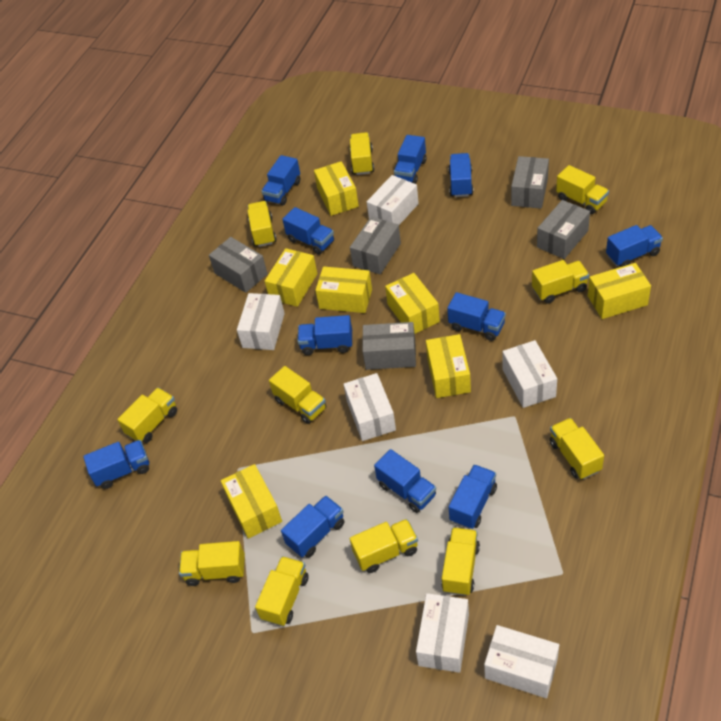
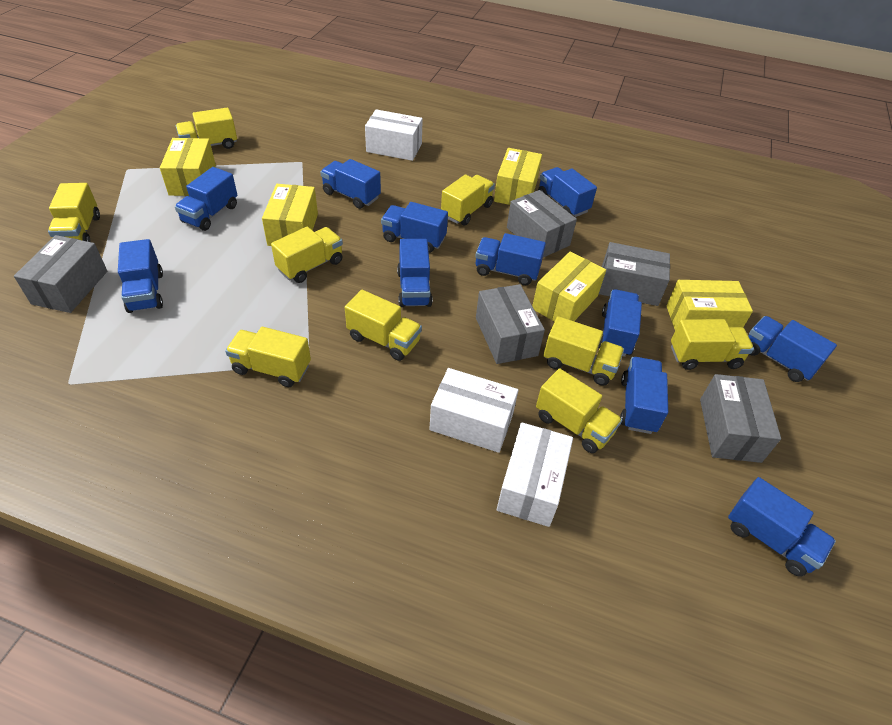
white box: 6 -> 3
yellow box: 7 -> 5
yellow truck: 11 -> 9

